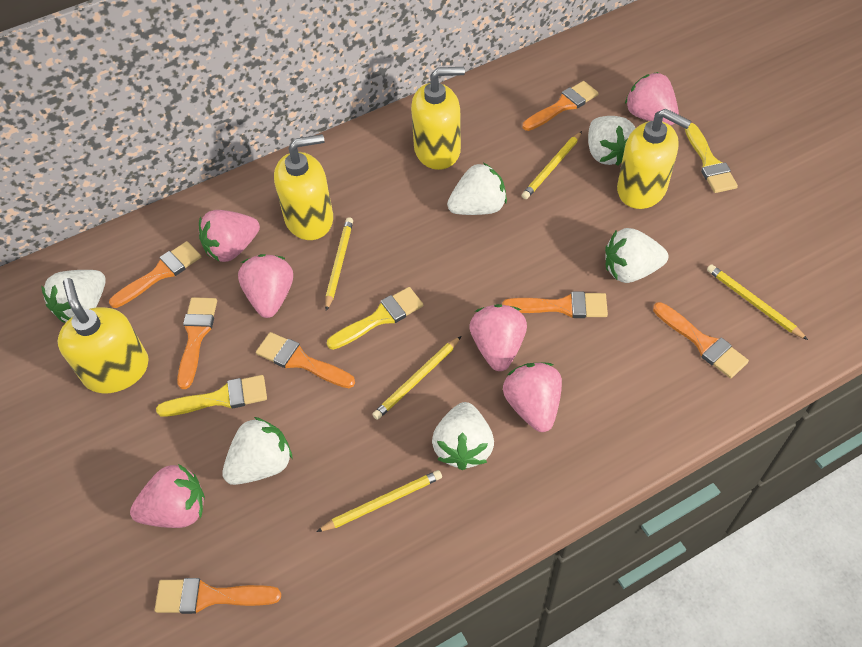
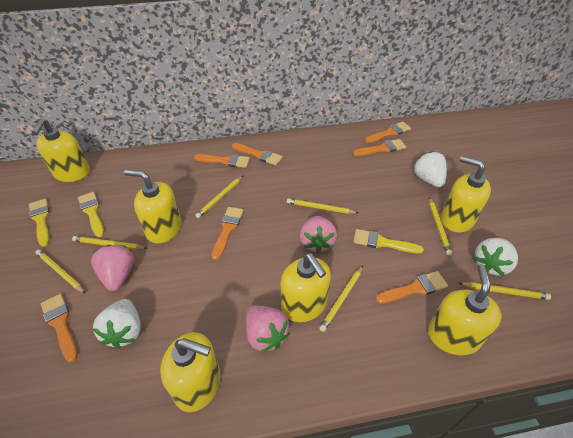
pink strawberry: 6 -> 3
white strawberry: 6 -> 3
yellow pencil: 5 -> 7
yellow soap dispenser: 4 -> 6

